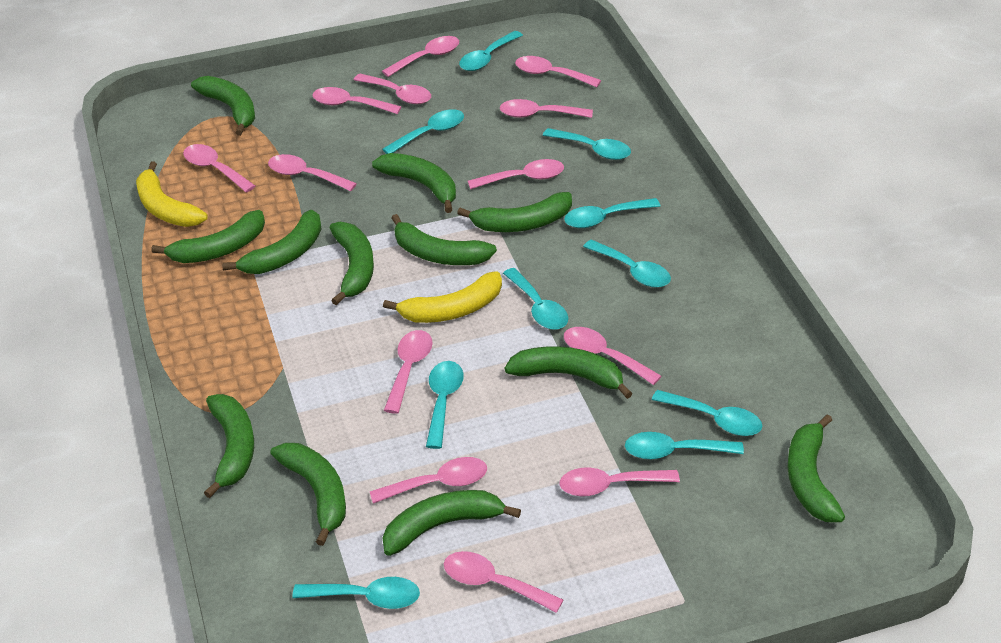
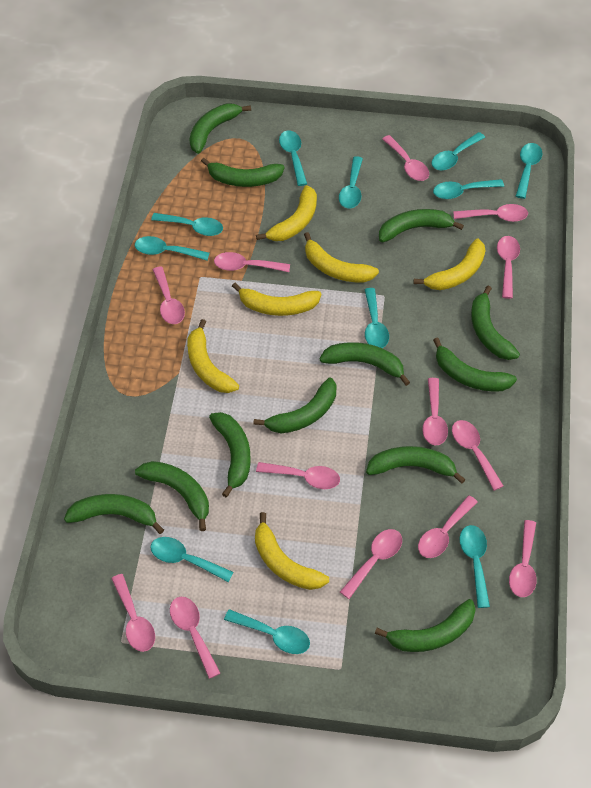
turquoise spoon: 10 -> 11
yellow banana: 2 -> 6

